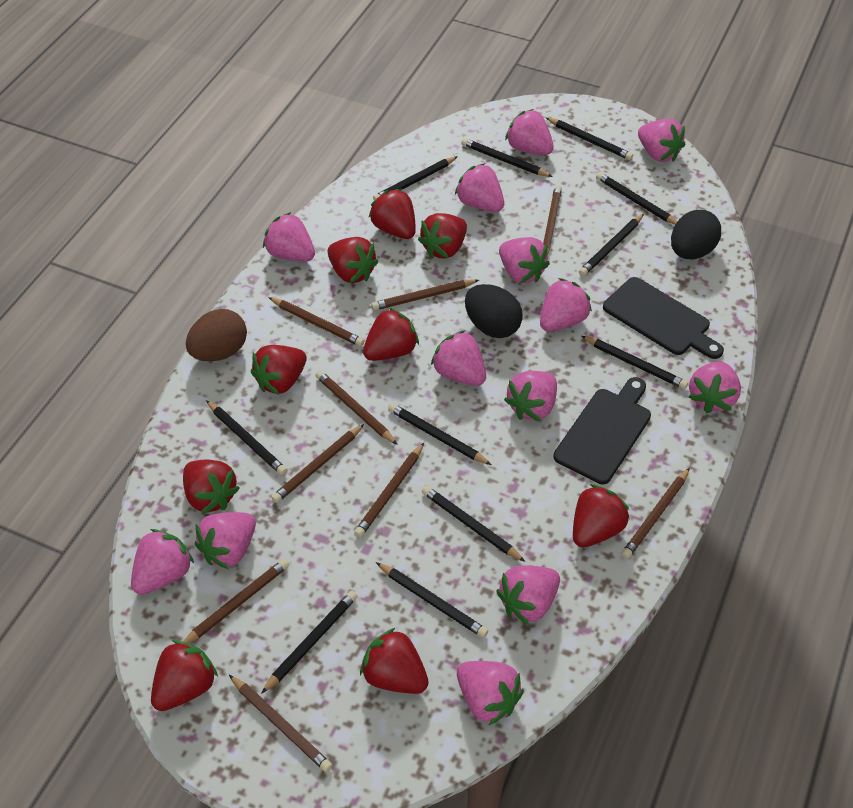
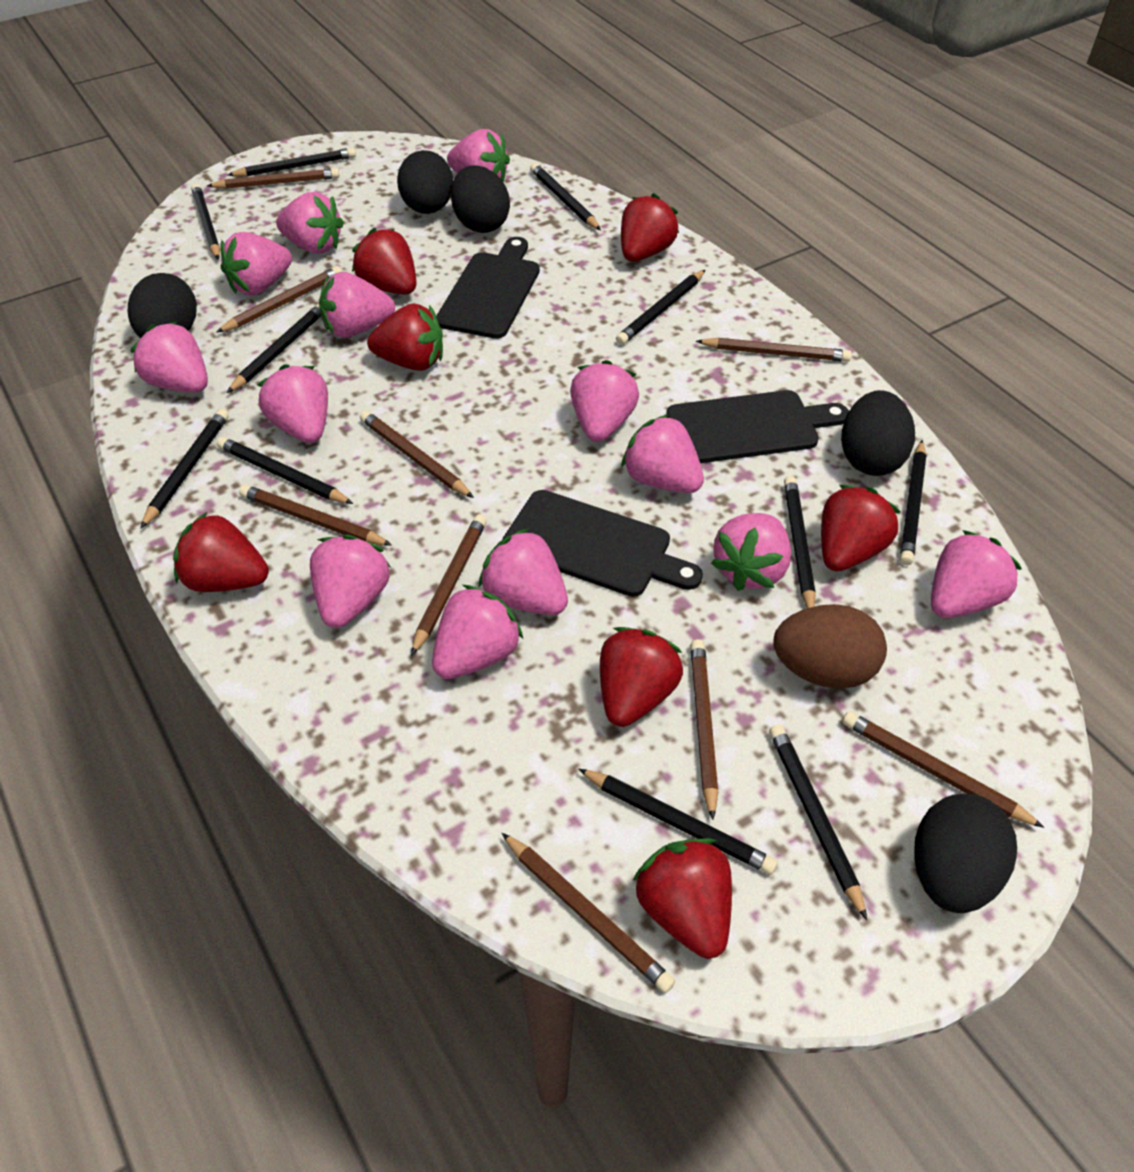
black cutting board: 2 -> 3
black egg: 2 -> 5
red strawberry: 9 -> 7

